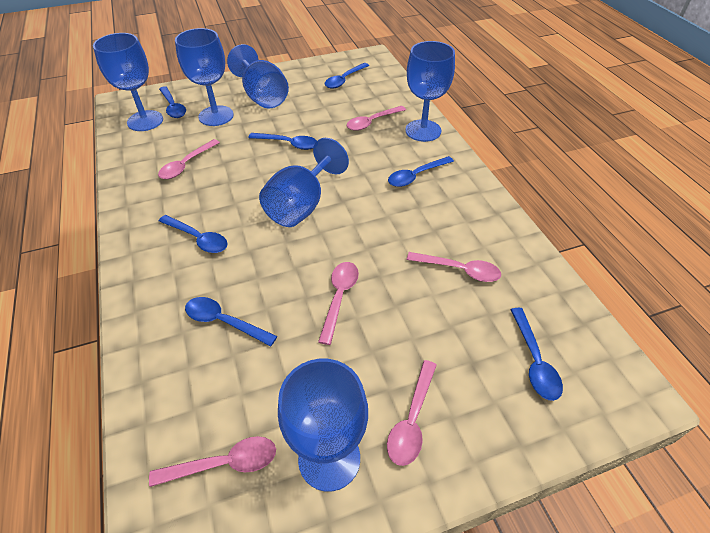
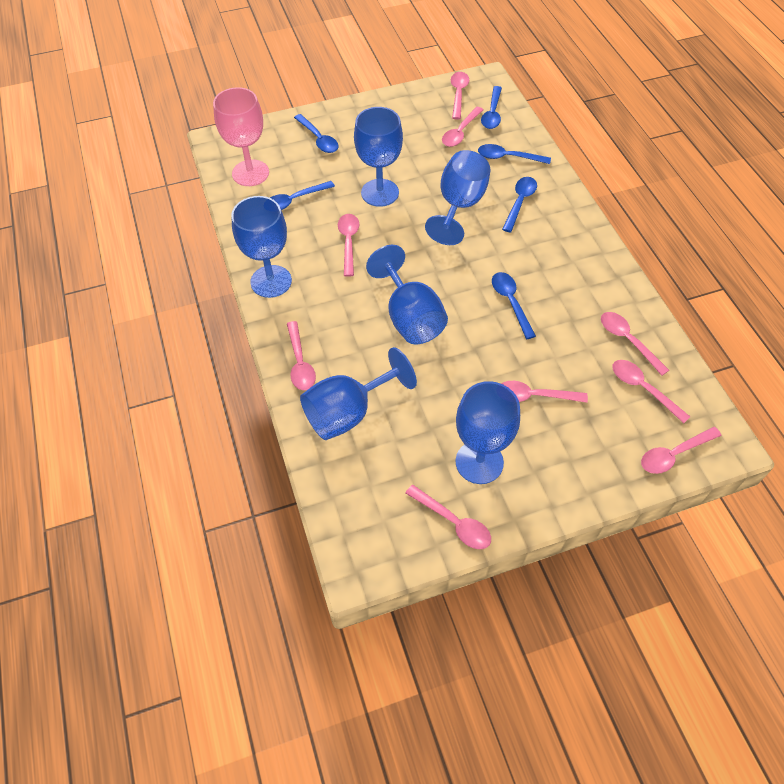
blue spoon: 7 -> 6
pink goblet: 0 -> 1
pink spoon: 6 -> 9

